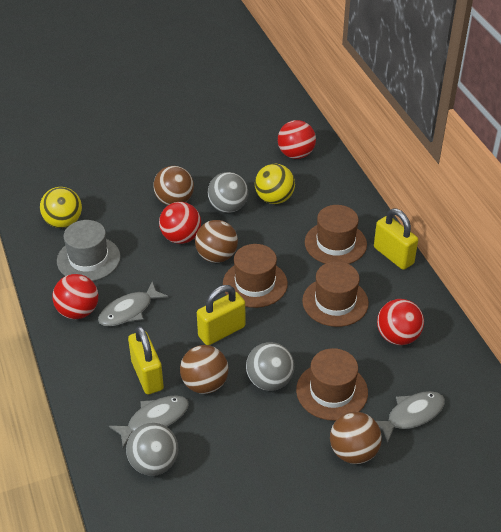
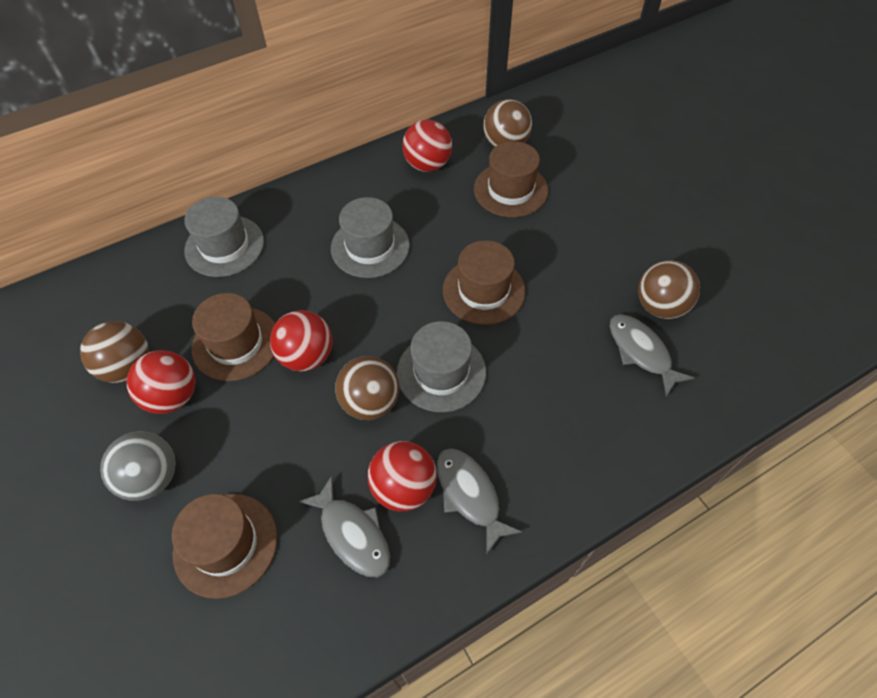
grey ball: 3 -> 1
grey hat: 1 -> 3
yellow ball: 2 -> 0
yellow padlock: 3 -> 0

